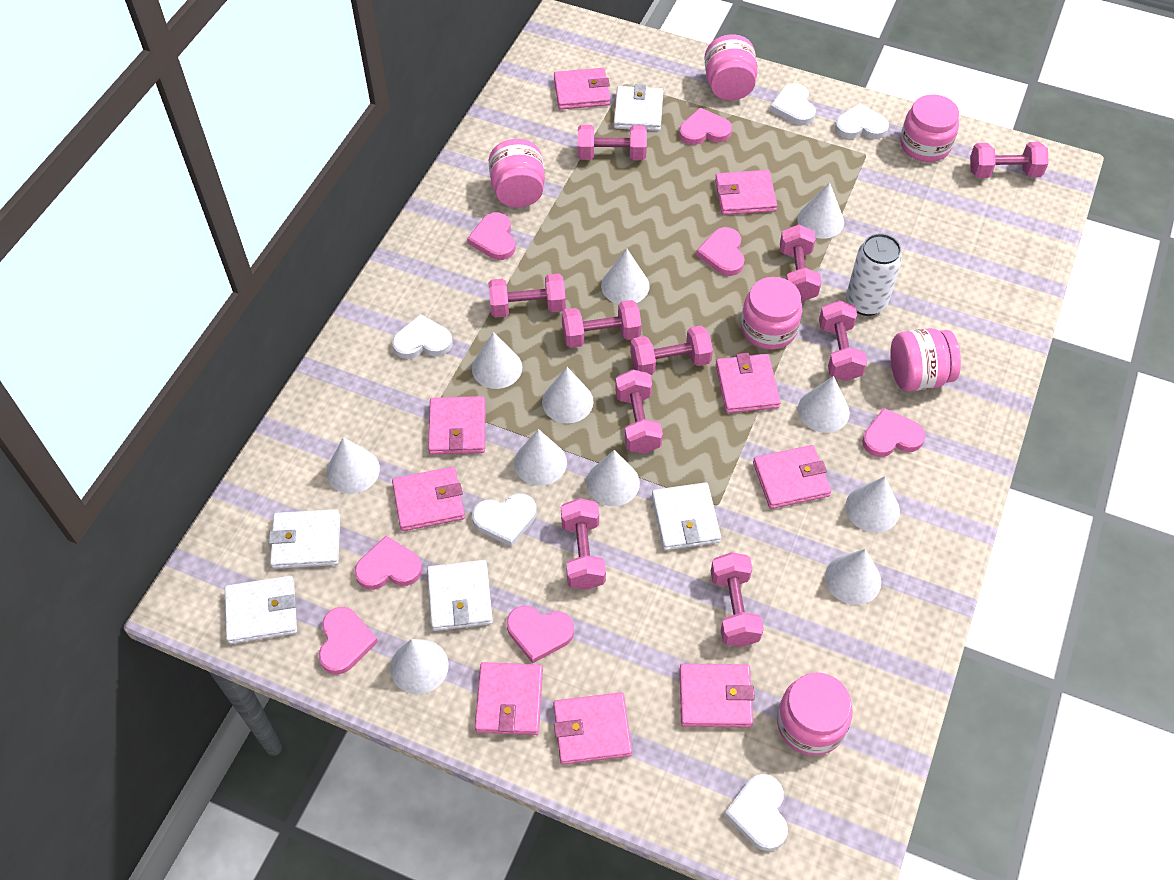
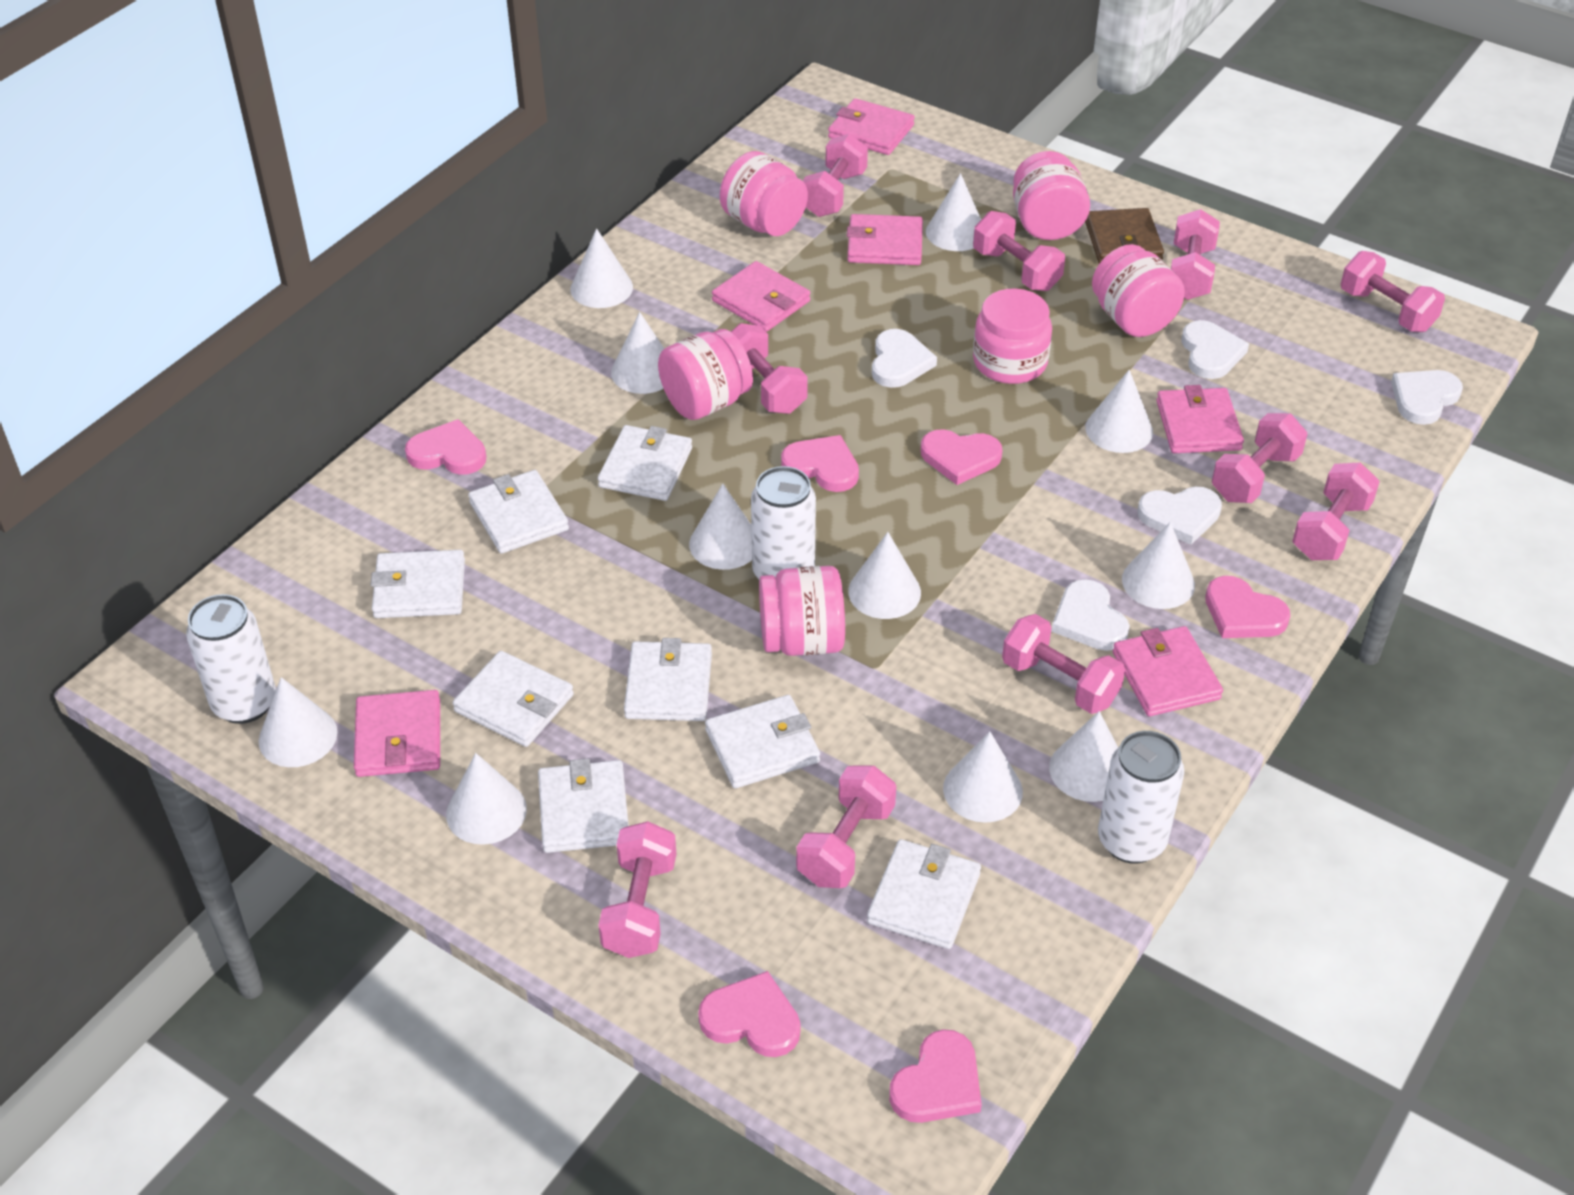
brown wallet: 0 -> 1
pink heart: 7 -> 6
pink wallet: 9 -> 6
white can: 1 -> 3
white wallet: 5 -> 8

